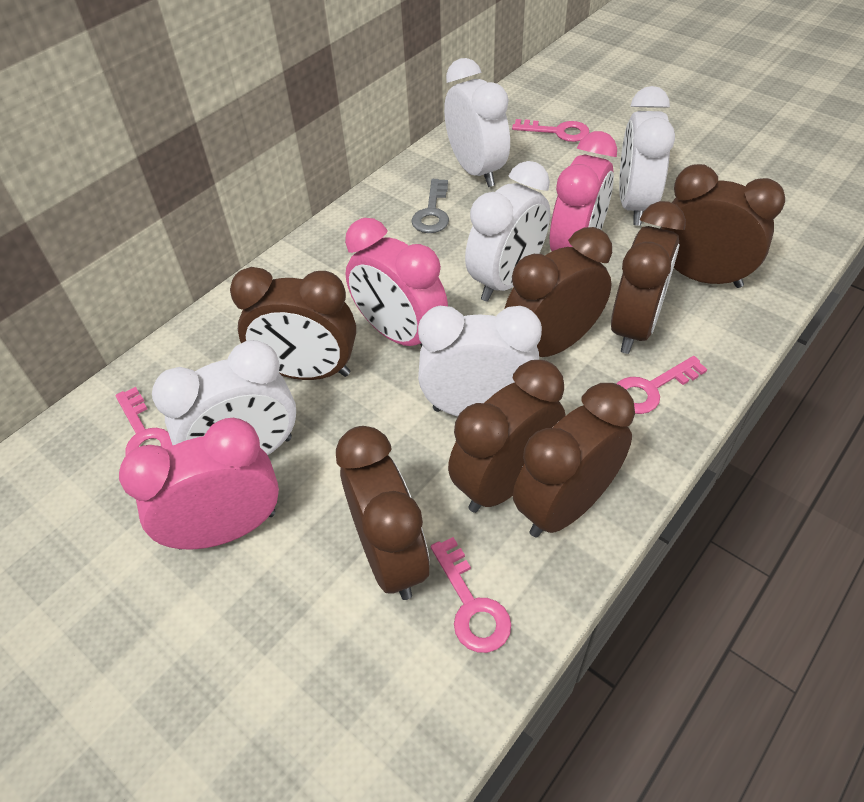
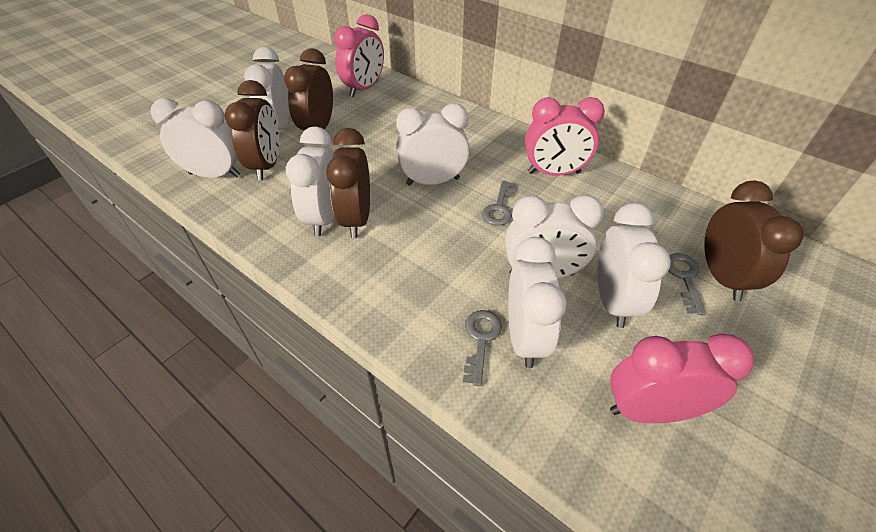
brown clock: 7 -> 4
grey key: 1 -> 3
pink key: 4 -> 0
white clock: 5 -> 7

